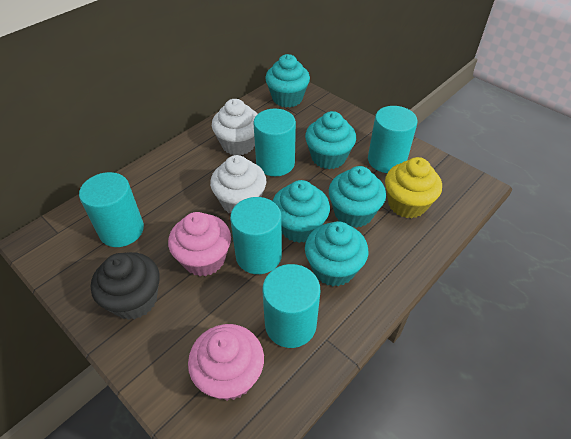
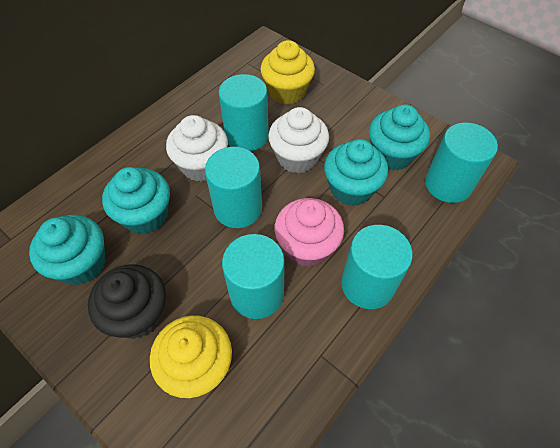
pink cupcake: 2 -> 1
turquoise cupcake: 5 -> 4
yellow cupcake: 1 -> 2

